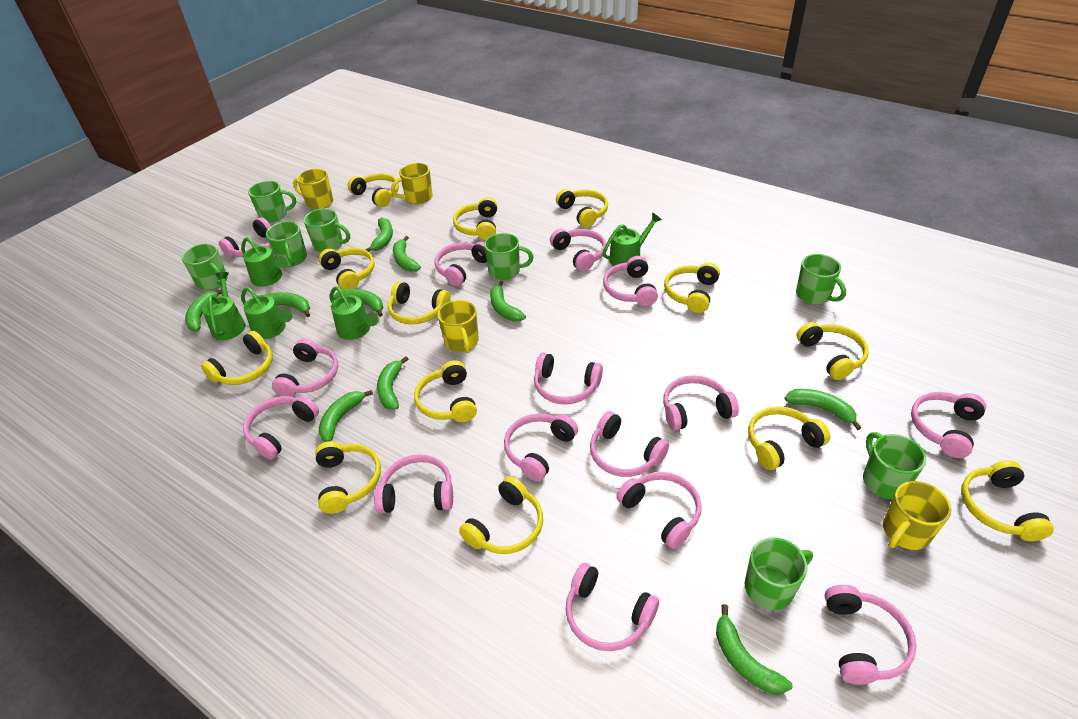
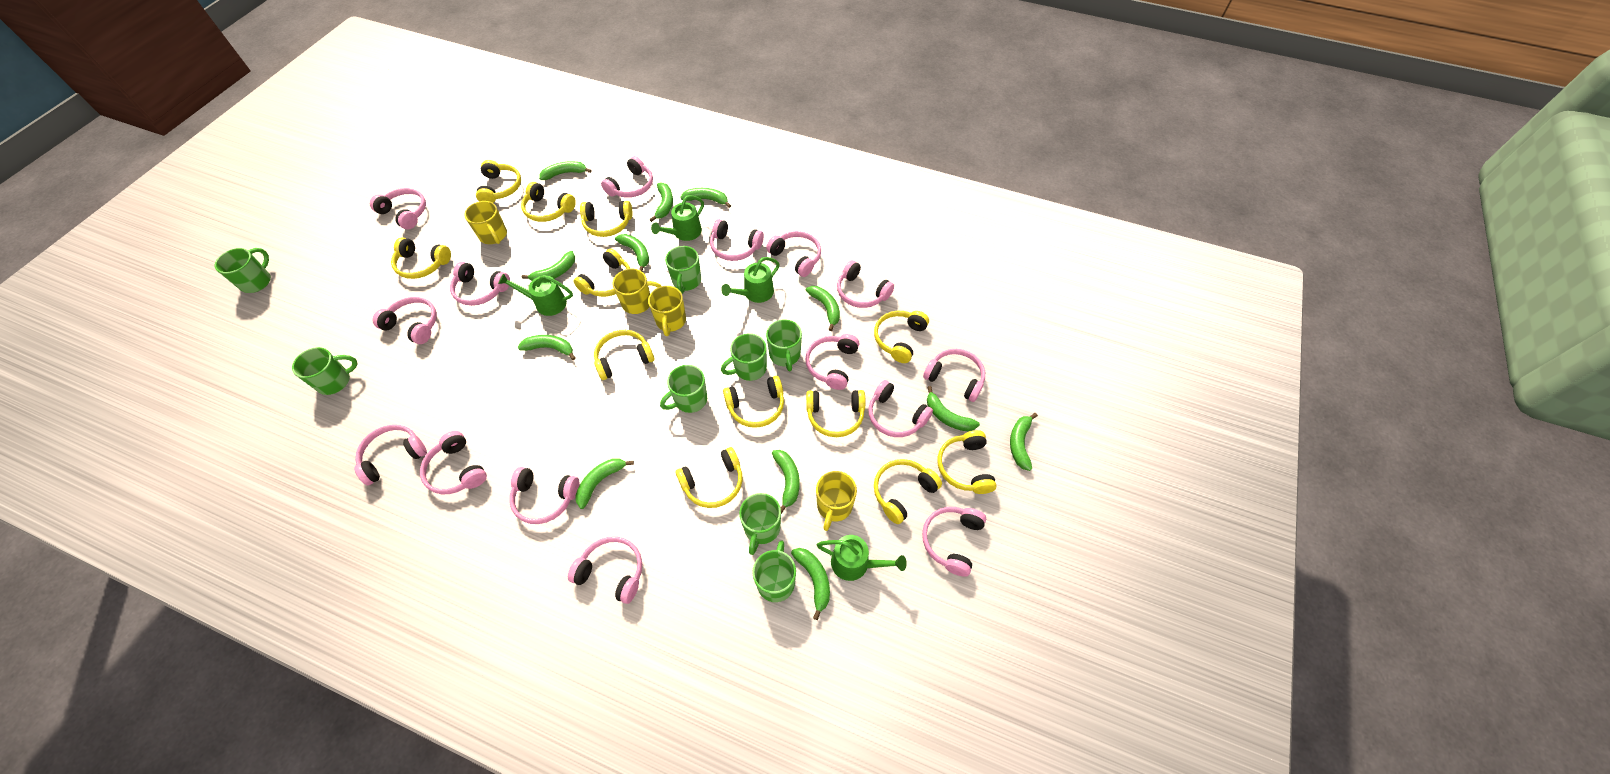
green banana: 10 -> 12
green watering can: 5 -> 4
yellow headphones: 13 -> 12

